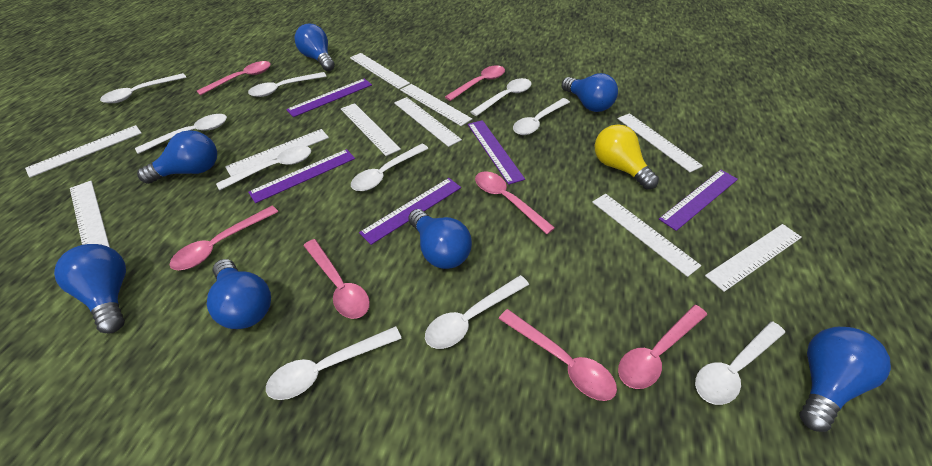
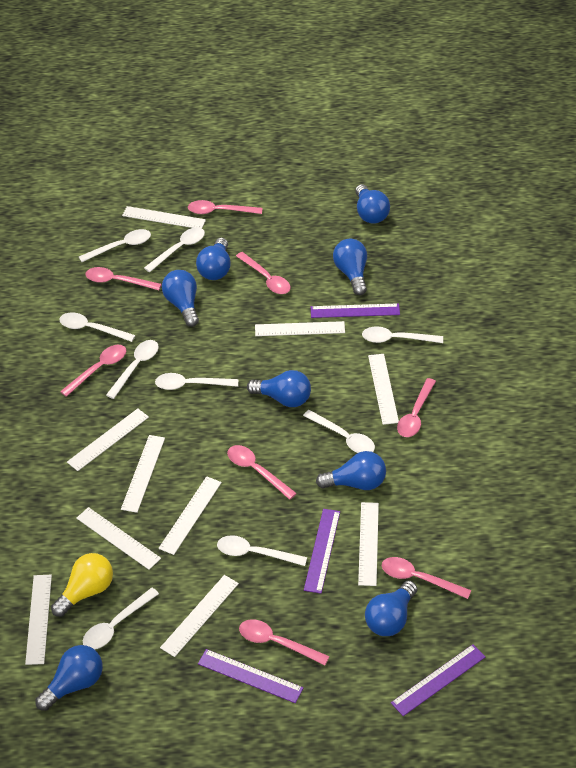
blue light bulb: 7 -> 8
pink spoon: 7 -> 8
purple ruler: 5 -> 4
white spoon: 10 -> 9

